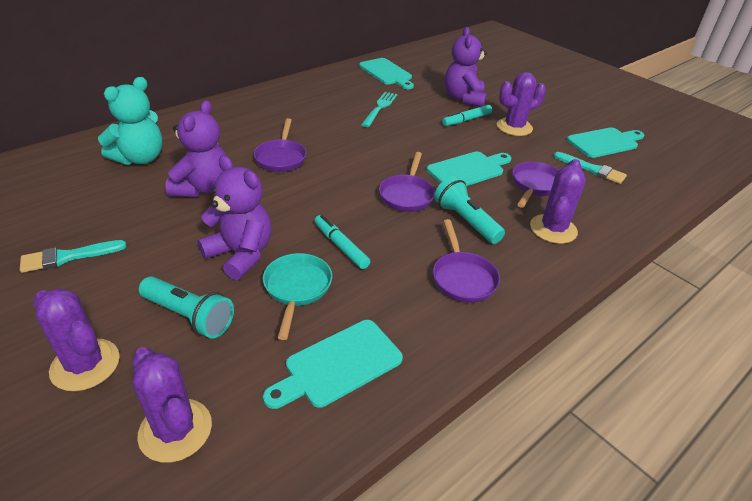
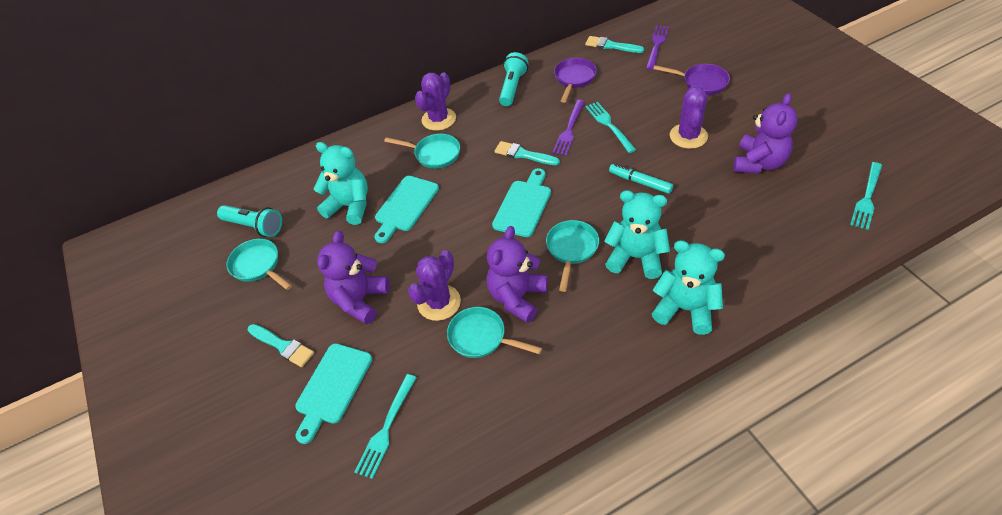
purple cactus: 4 -> 3
purple fork: 0 -> 2
purple pan: 4 -> 2
turquoise brush: 2 -> 3
turquoise cutting board: 4 -> 3
turquoise fork: 1 -> 3
turquoise marker: 2 -> 1
turquoise pan: 1 -> 4
turquoise teddy bear: 1 -> 3

